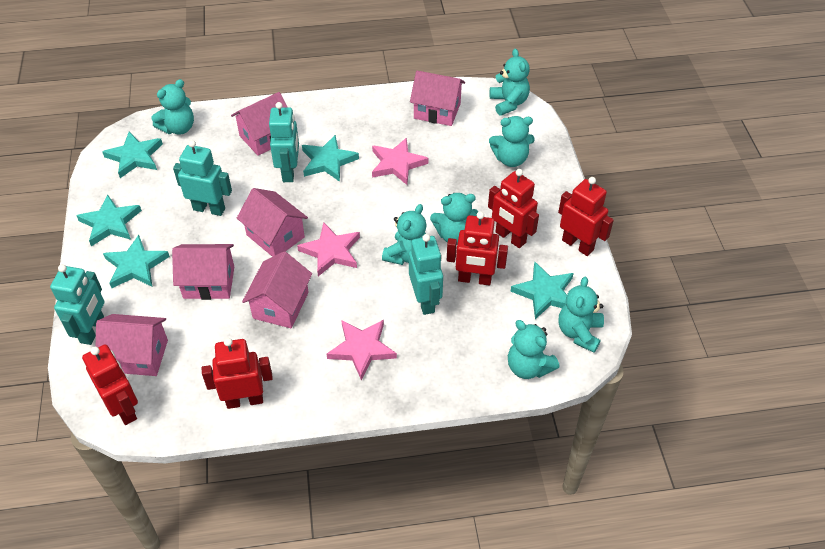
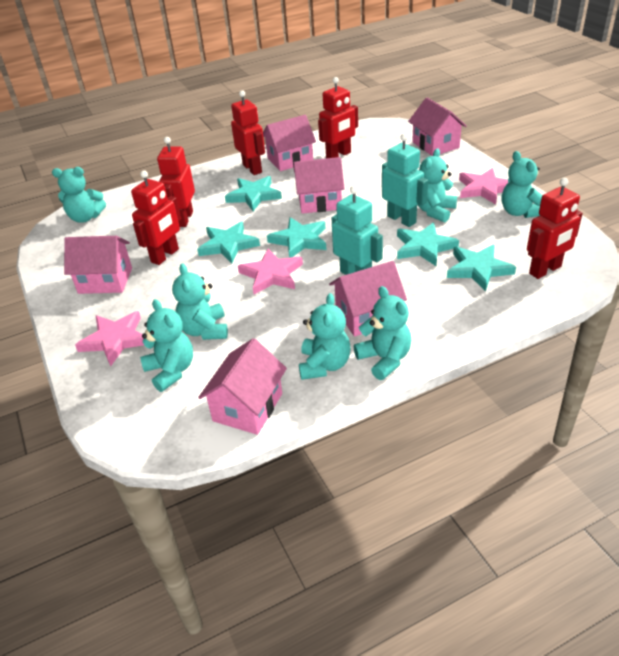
turquoise robot: 4 -> 2

